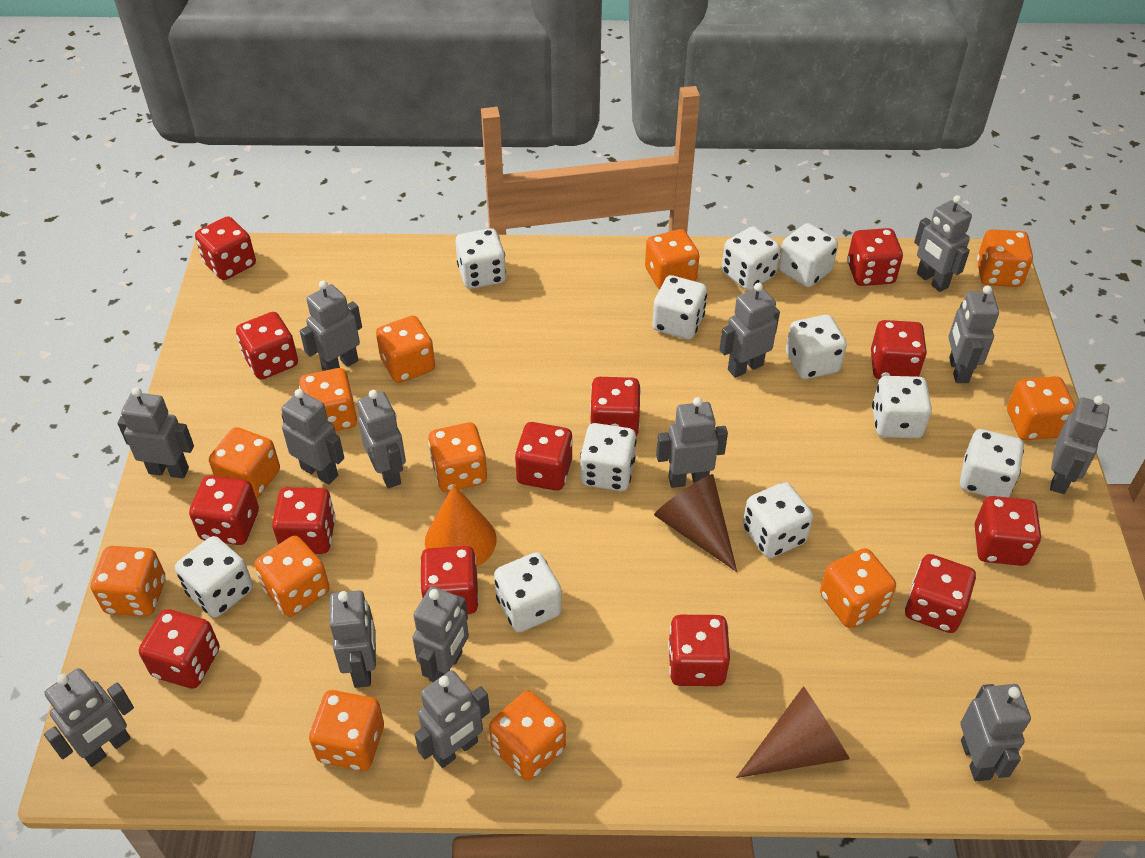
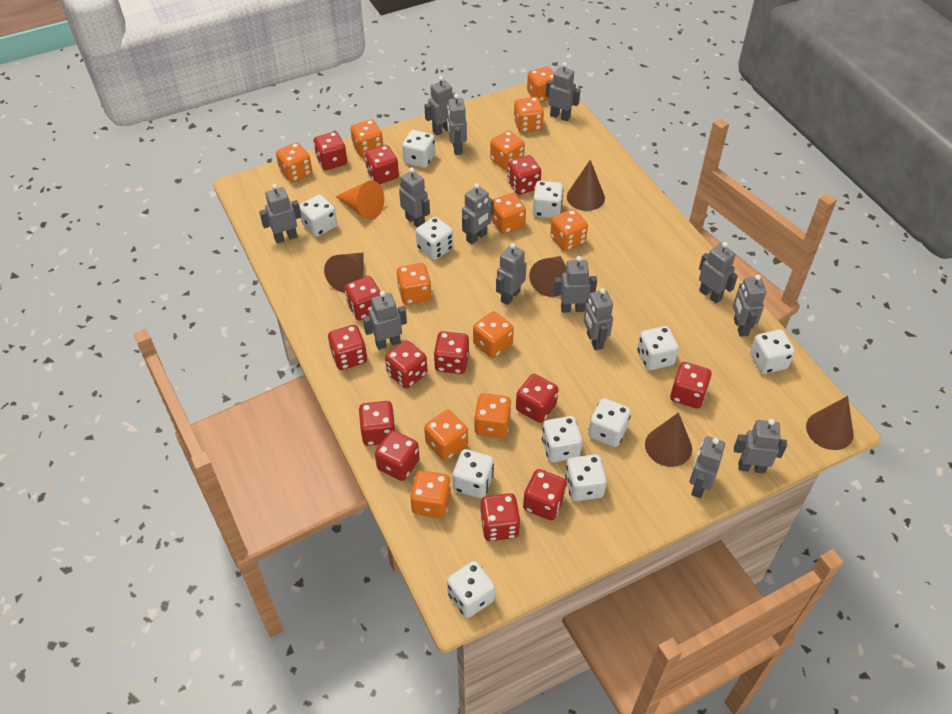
brown cone: 2 -> 5

